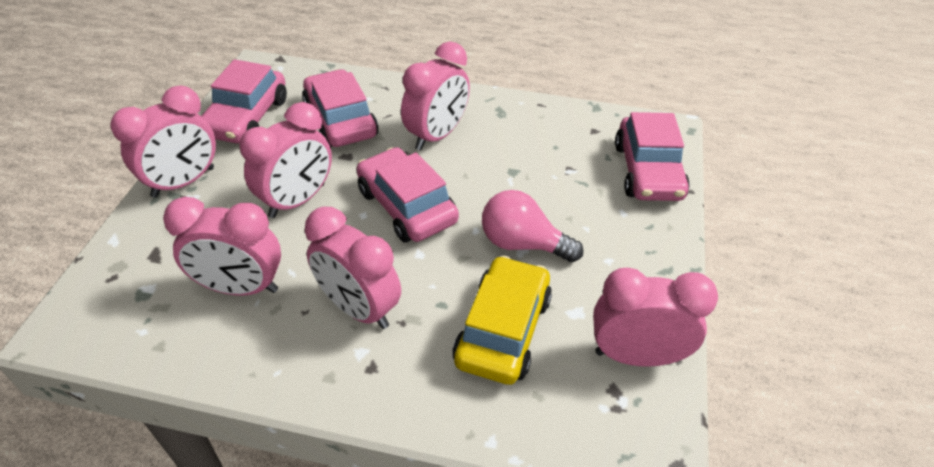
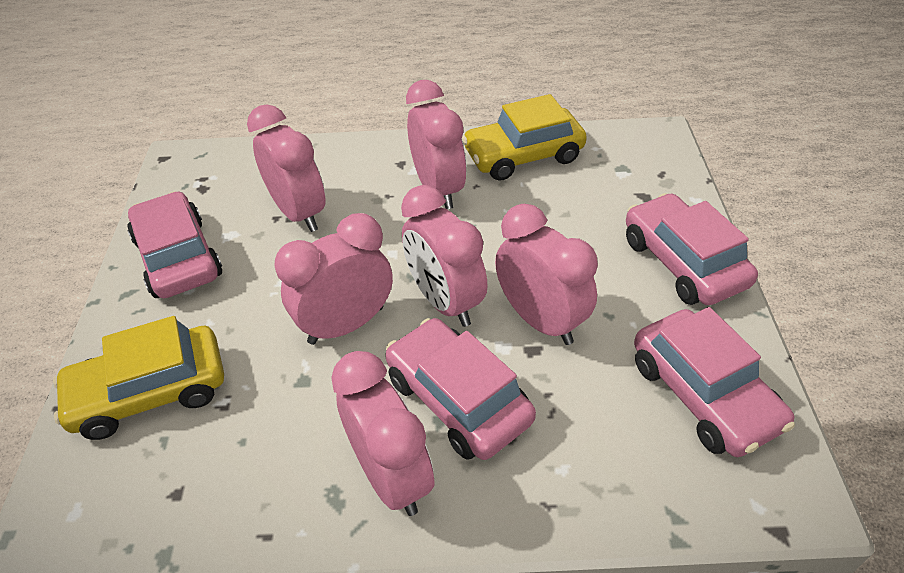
pink light bulb: 1 -> 0
yellow car: 1 -> 2

